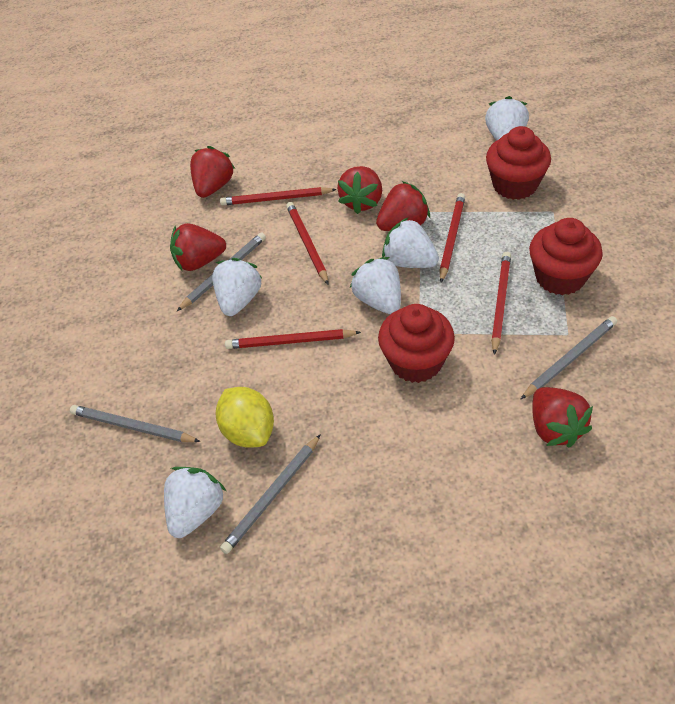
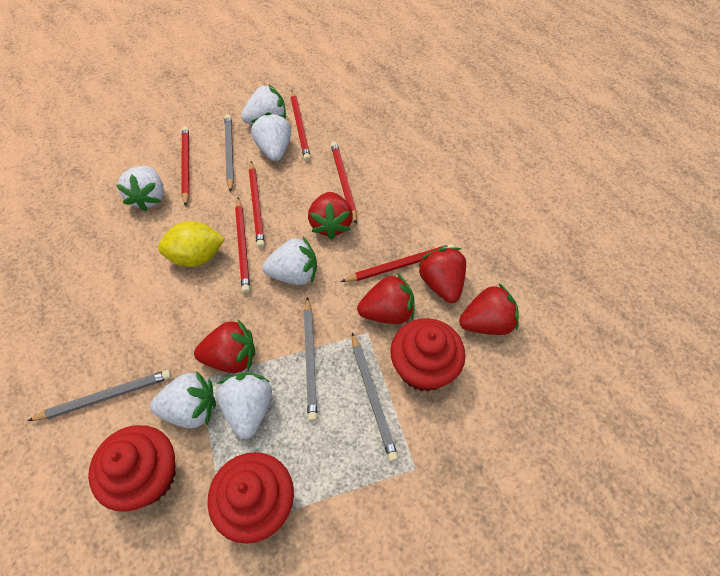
red pencil: 5 -> 6
white strawberry: 5 -> 6

